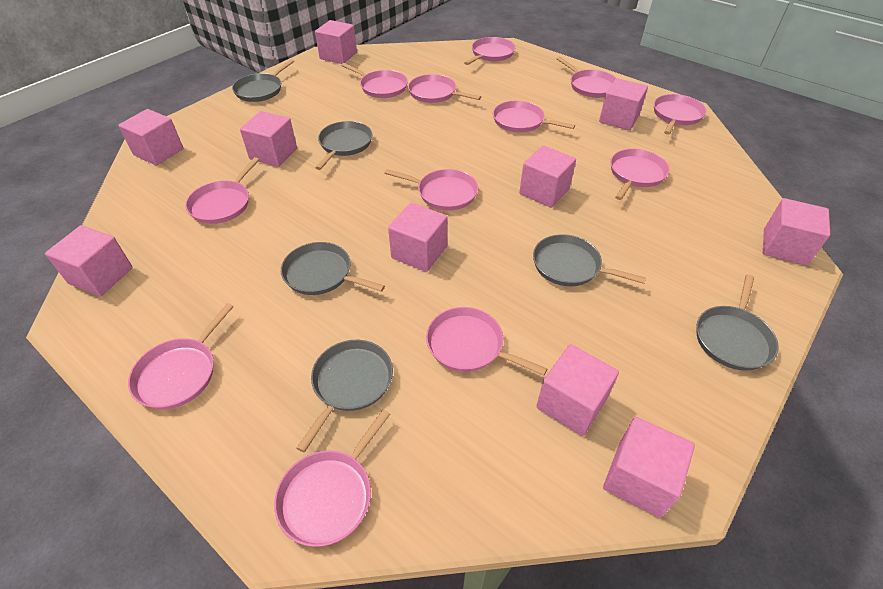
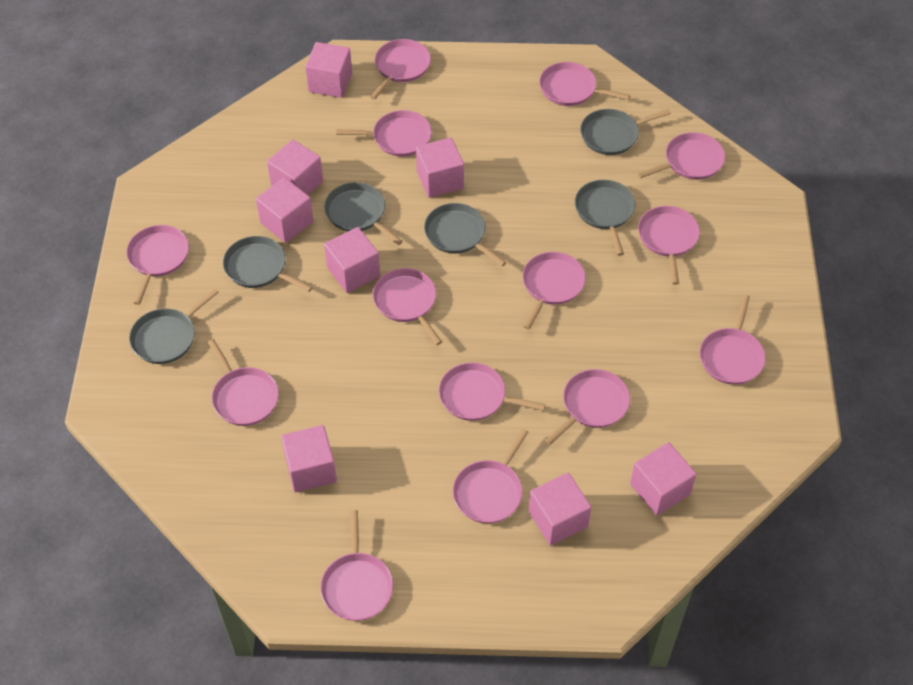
pink cube: 10 -> 8
pink pan: 12 -> 14

